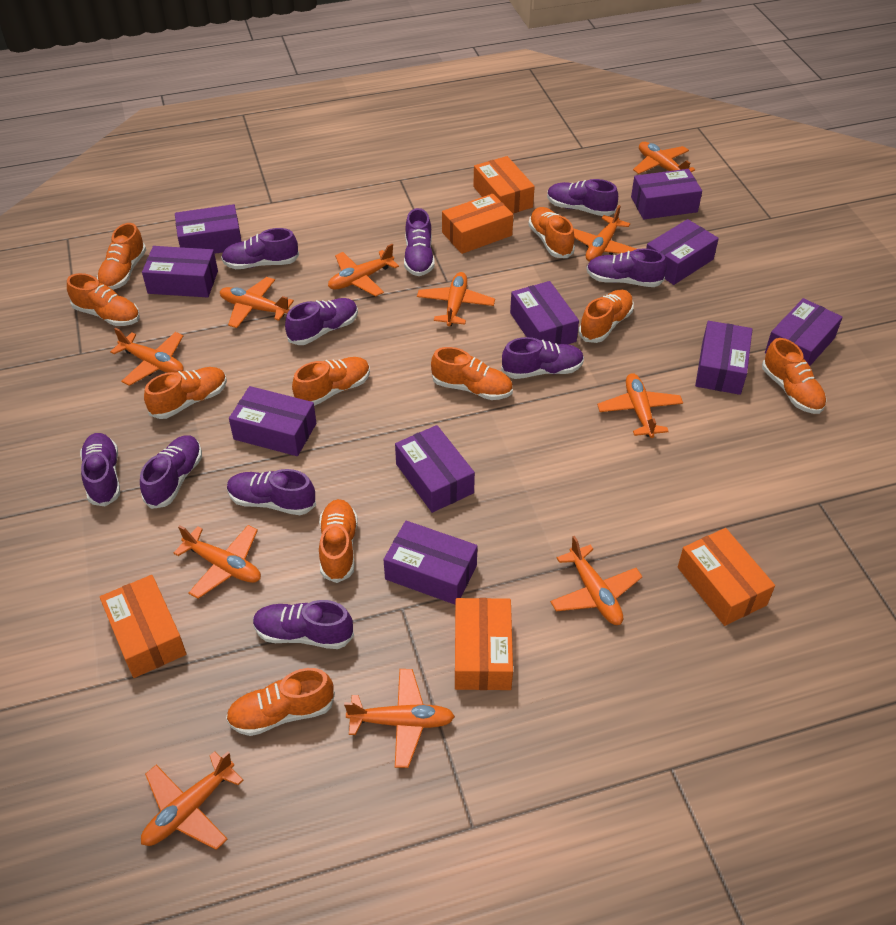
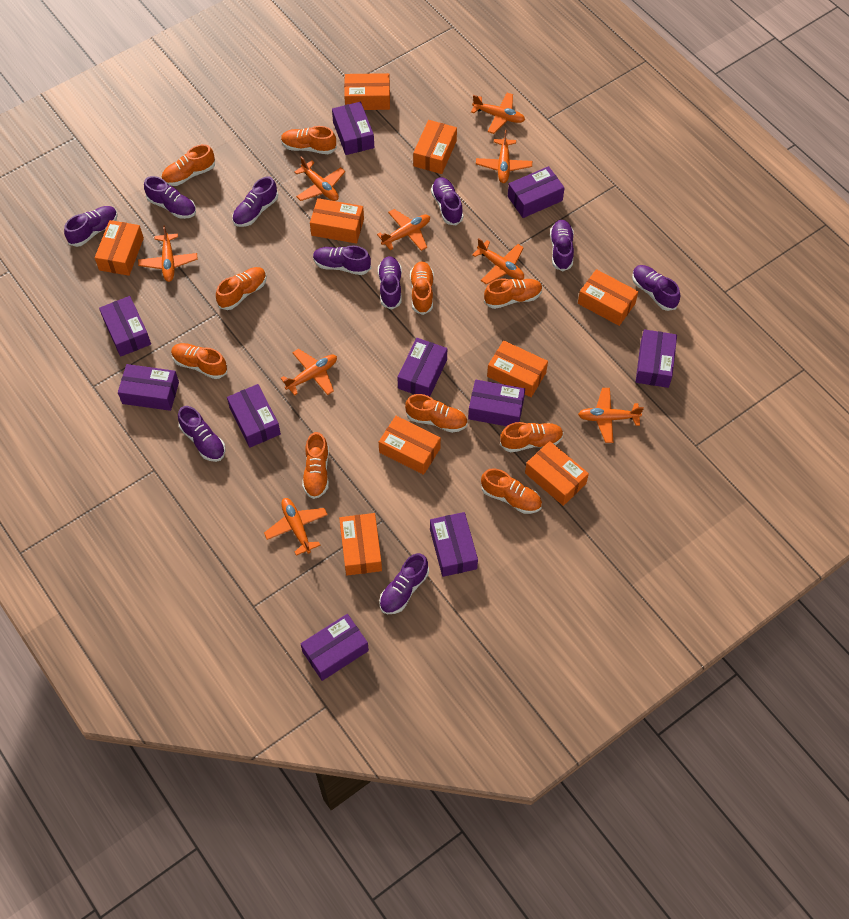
orange box: 5 -> 9
orange plane: 11 -> 9

